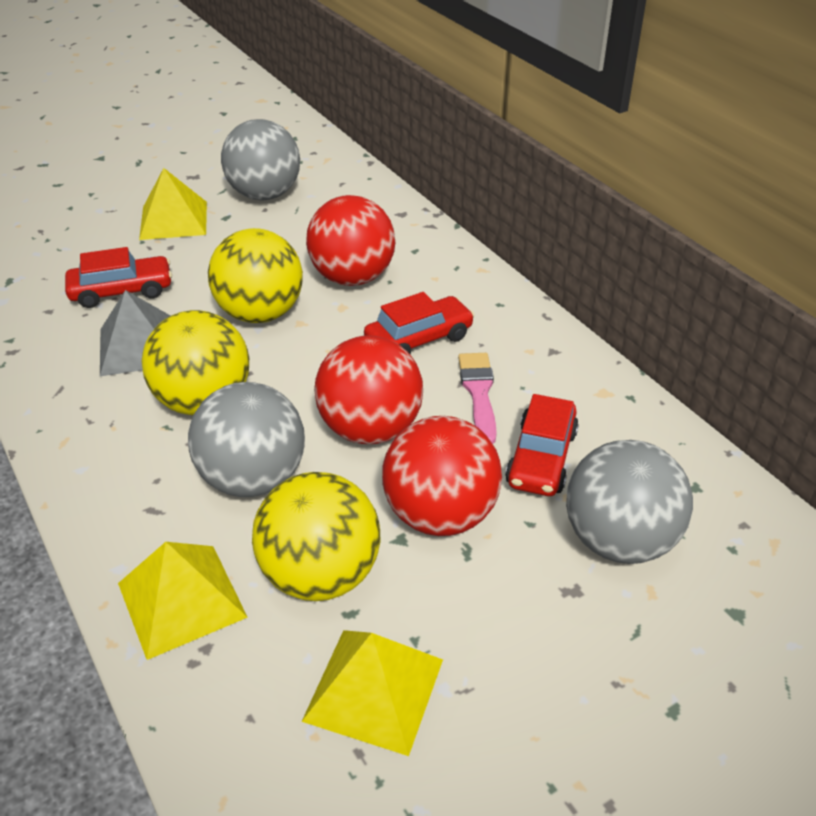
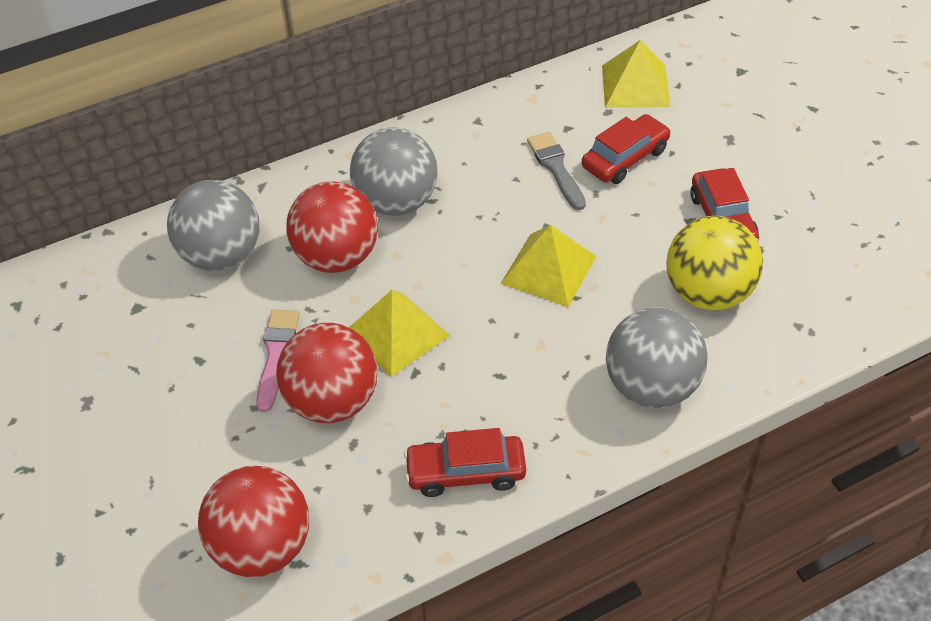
grey brush: 0 -> 1
grey pyramid: 1 -> 0
yellow ball: 3 -> 1

